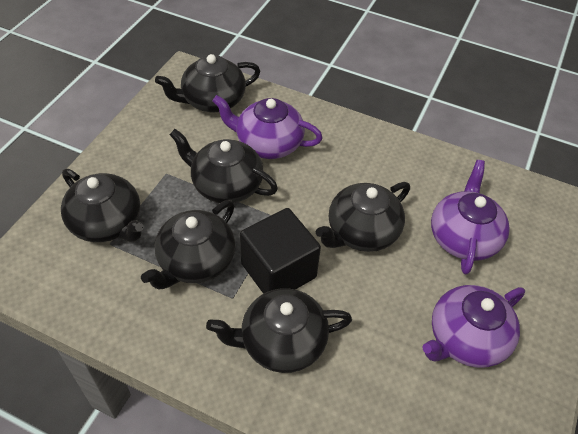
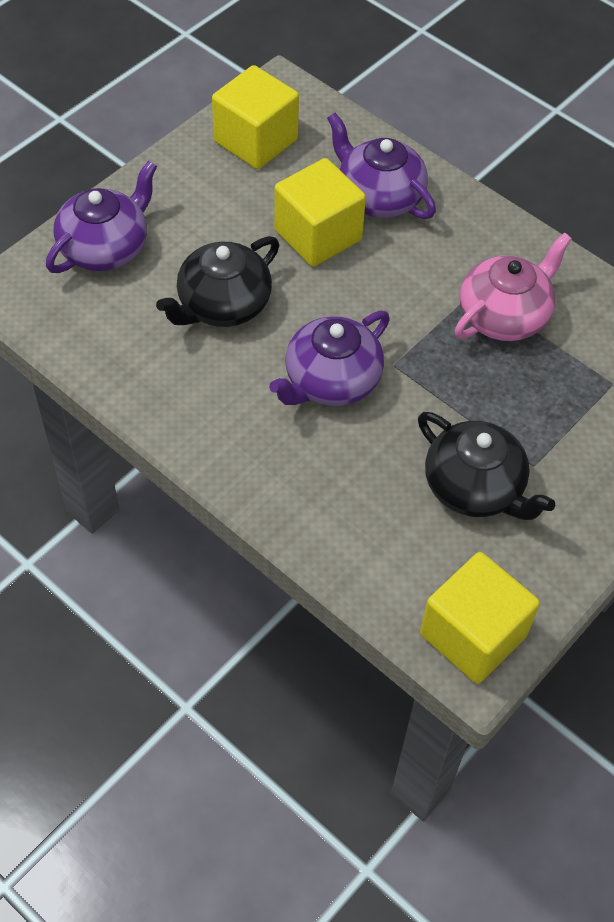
black cube: 1 -> 0
black teapot: 6 -> 2
pink teapot: 0 -> 1
yellow cube: 0 -> 3

